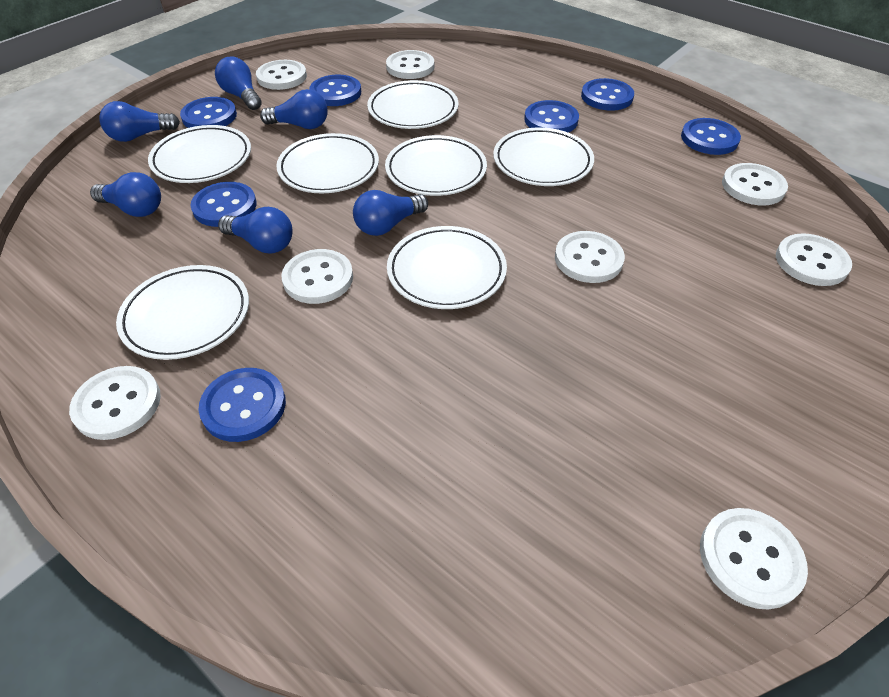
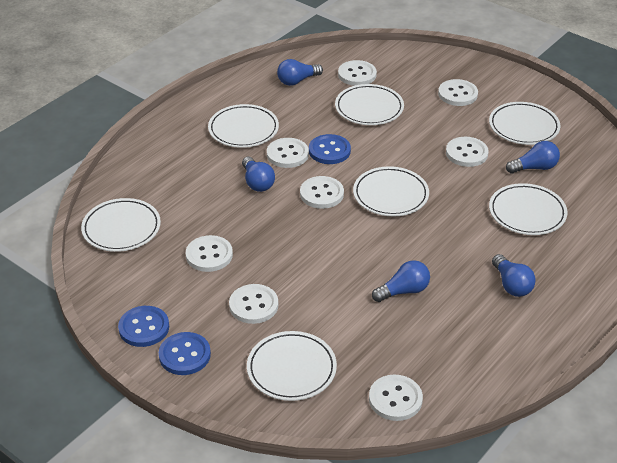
blue button: 7 -> 3
blue light bulb: 6 -> 5

